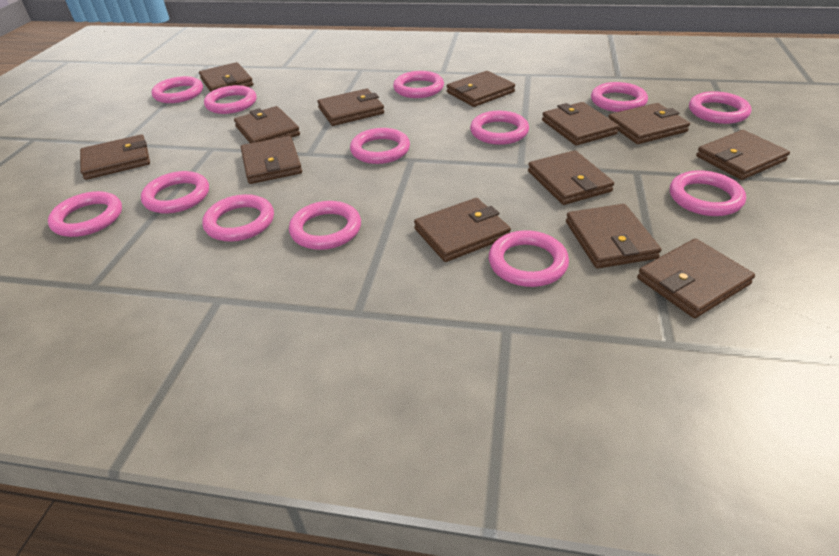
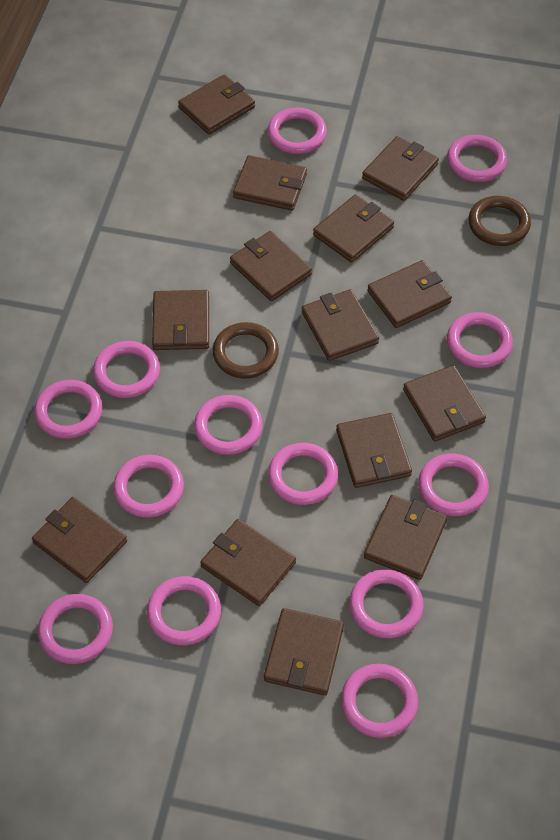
brown ring: 0 -> 2
brown wallet: 13 -> 14

